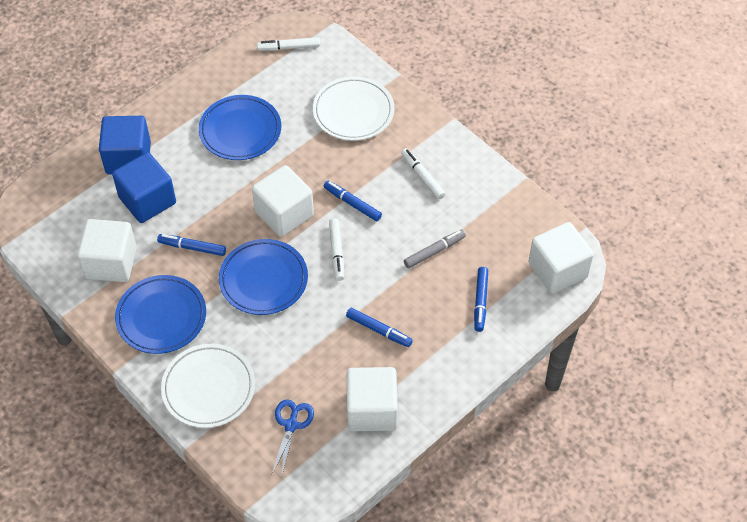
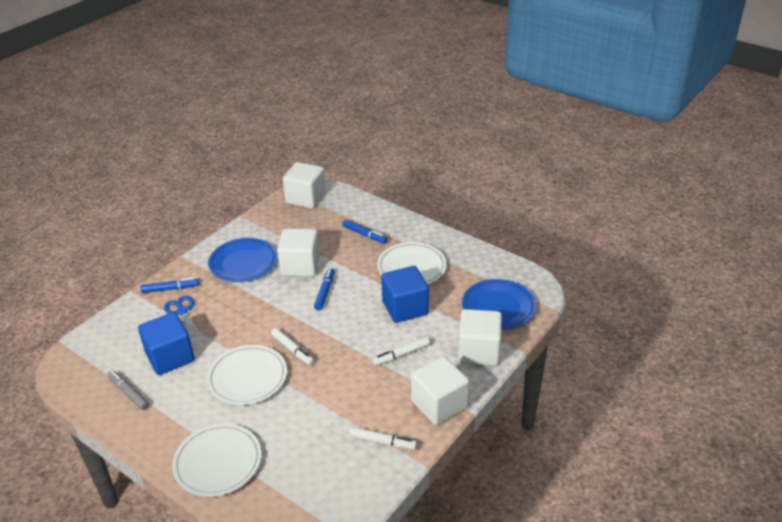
blue marker: 4 -> 3
blue plate: 3 -> 2
white plate: 2 -> 3

